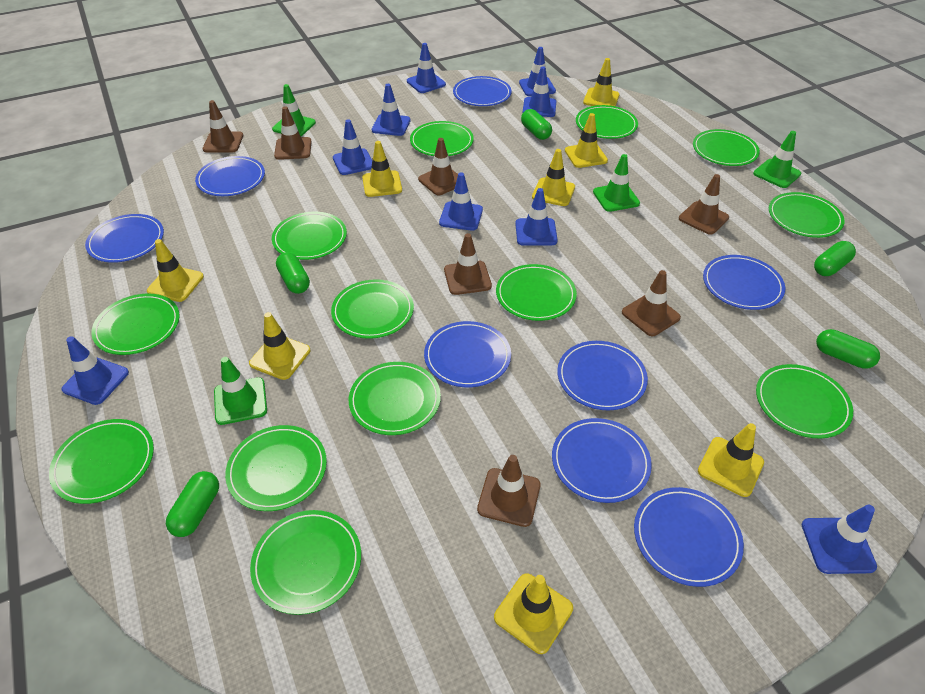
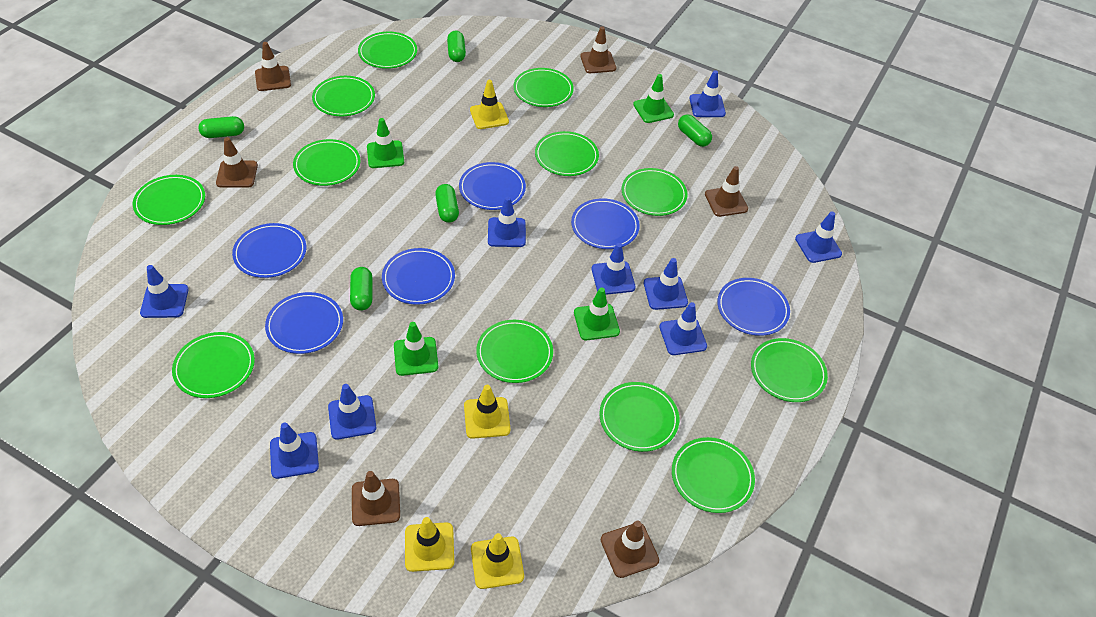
blue plate: 8 -> 6
brown traffic cone: 7 -> 6
green plate: 13 -> 12
yellow traffic cone: 8 -> 4

